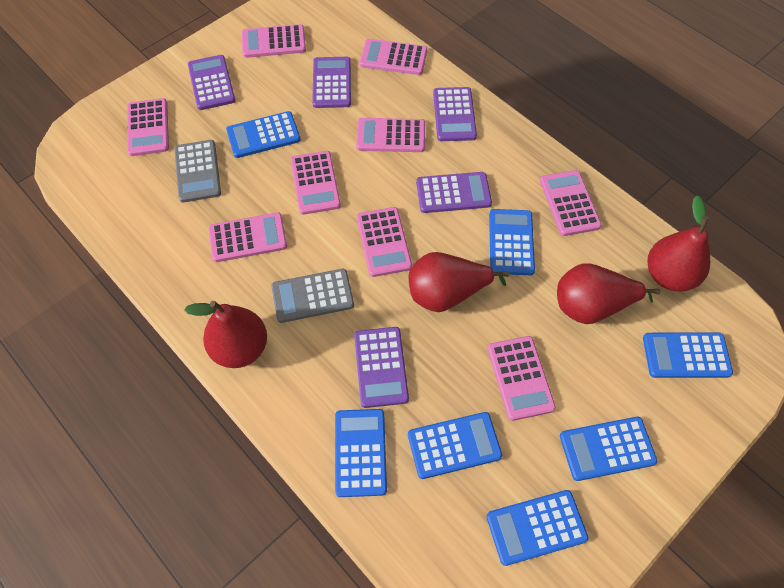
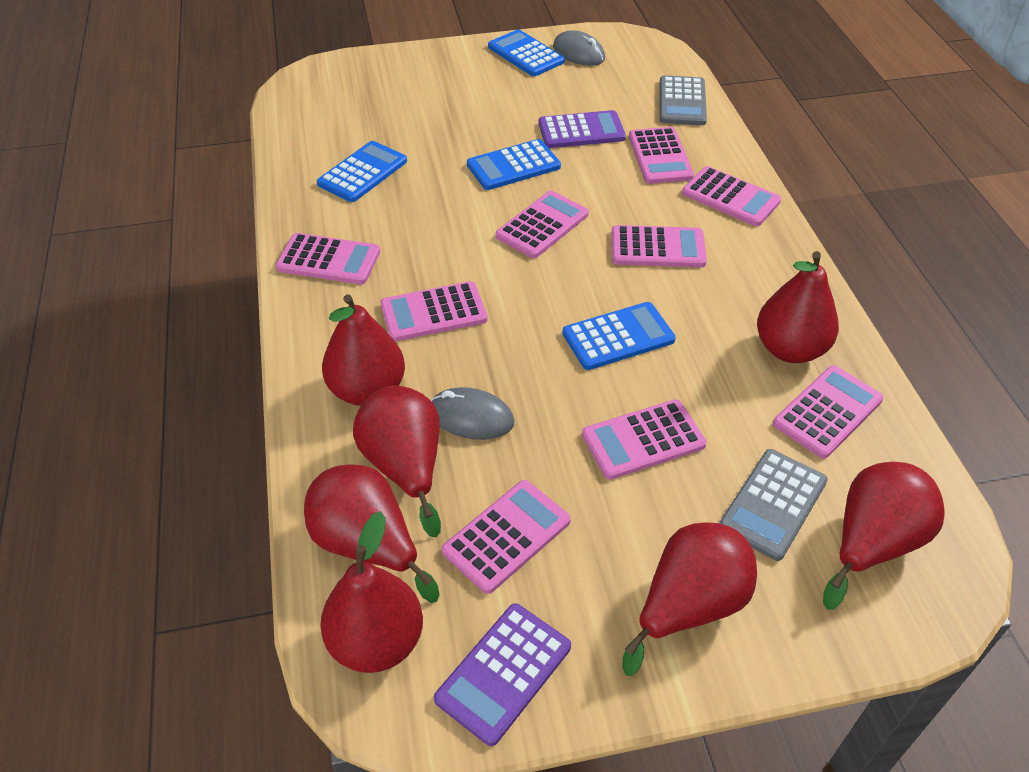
blue calculator: 7 -> 4
grey mouse: 0 -> 2
purple calculator: 5 -> 2
red pear: 4 -> 7

